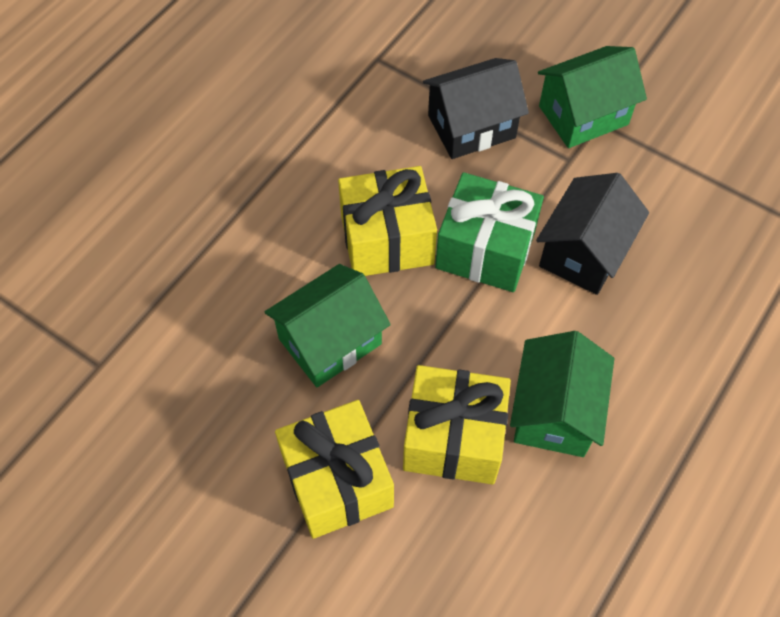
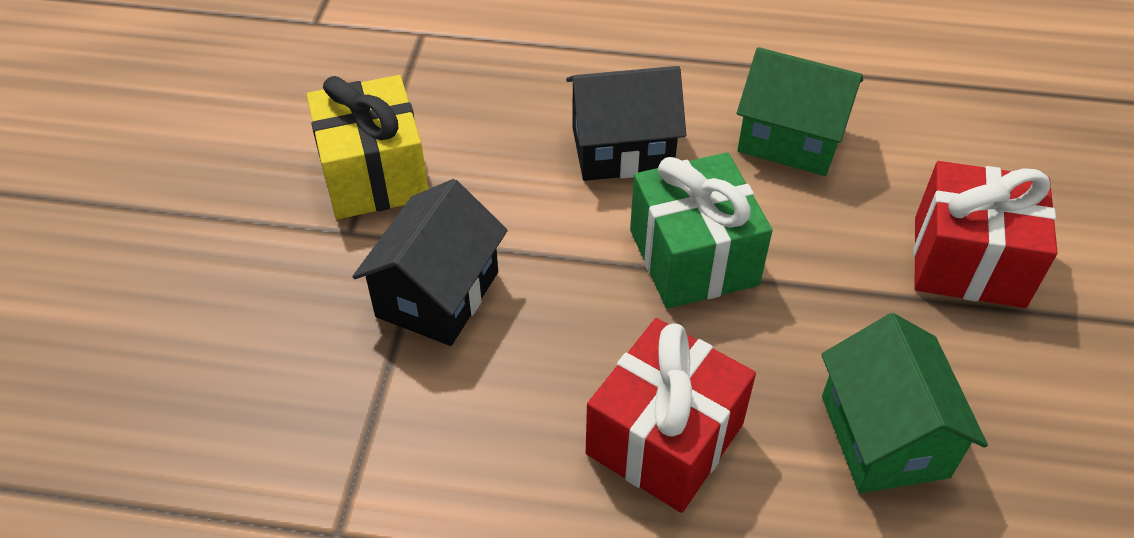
green house: 3 -> 2
red gift: 0 -> 2
yellow gift: 3 -> 1

